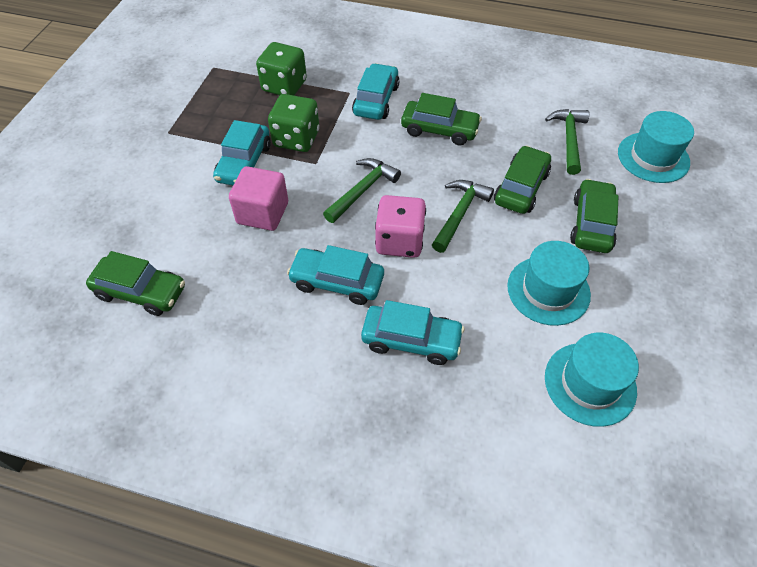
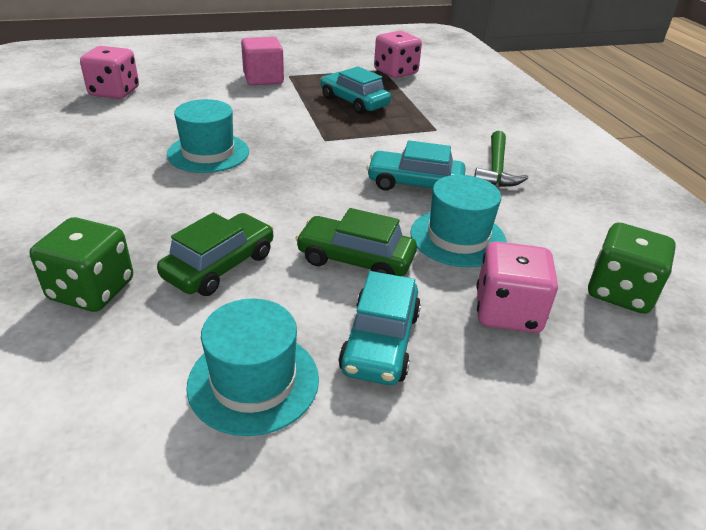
green car: 4 -> 2
green hammer: 3 -> 1
pink dice: 1 -> 3
turquoise car: 4 -> 3

